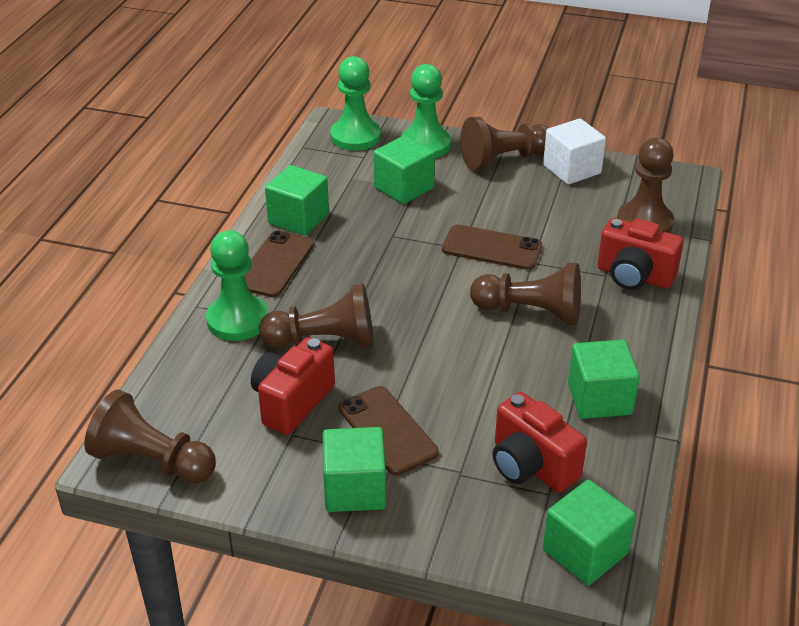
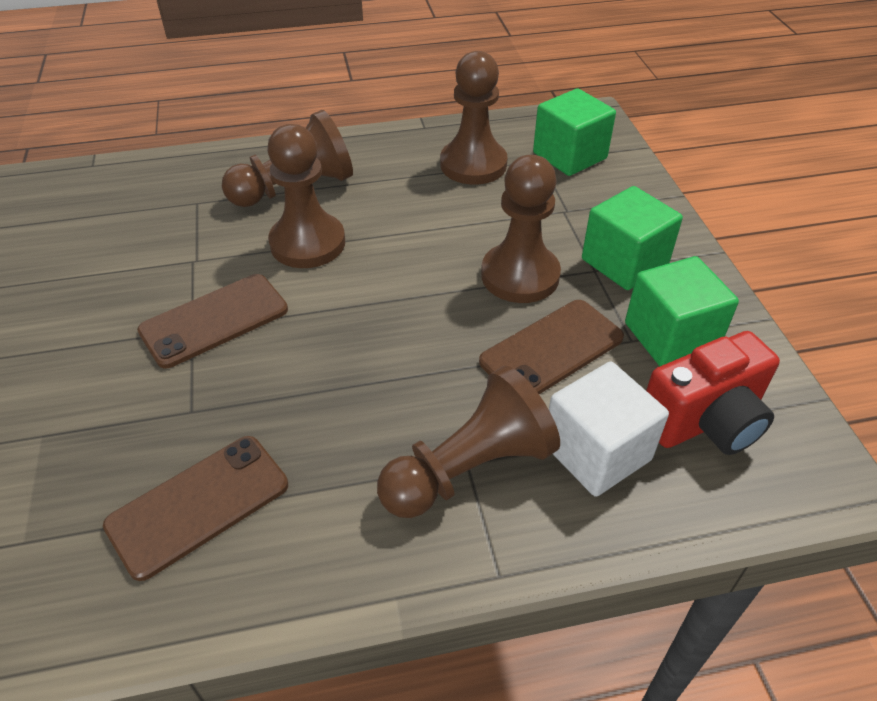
green cube: 5 -> 3
green pawn: 3 -> 0
red camera: 3 -> 1

